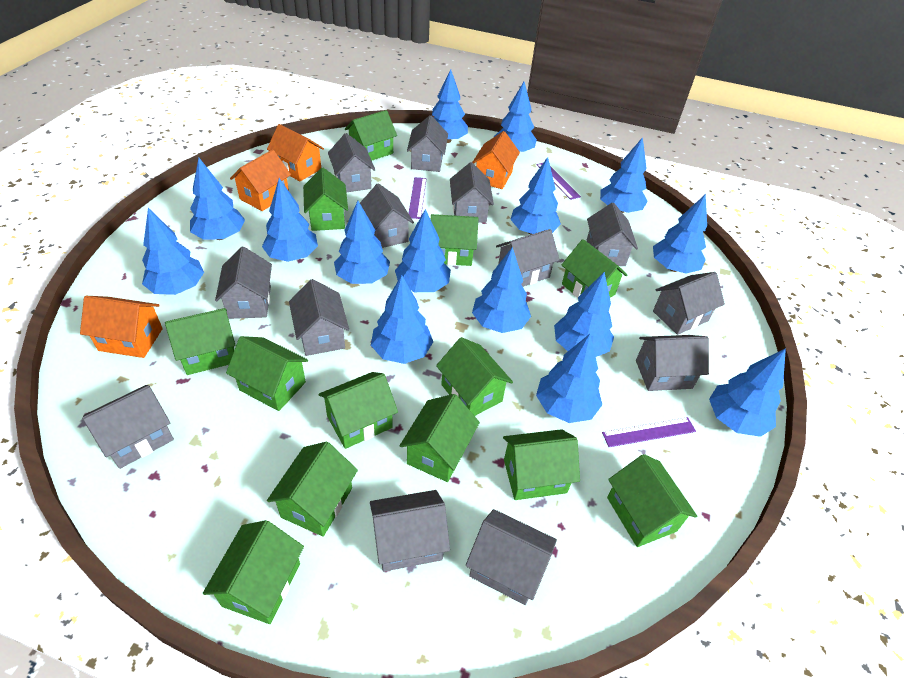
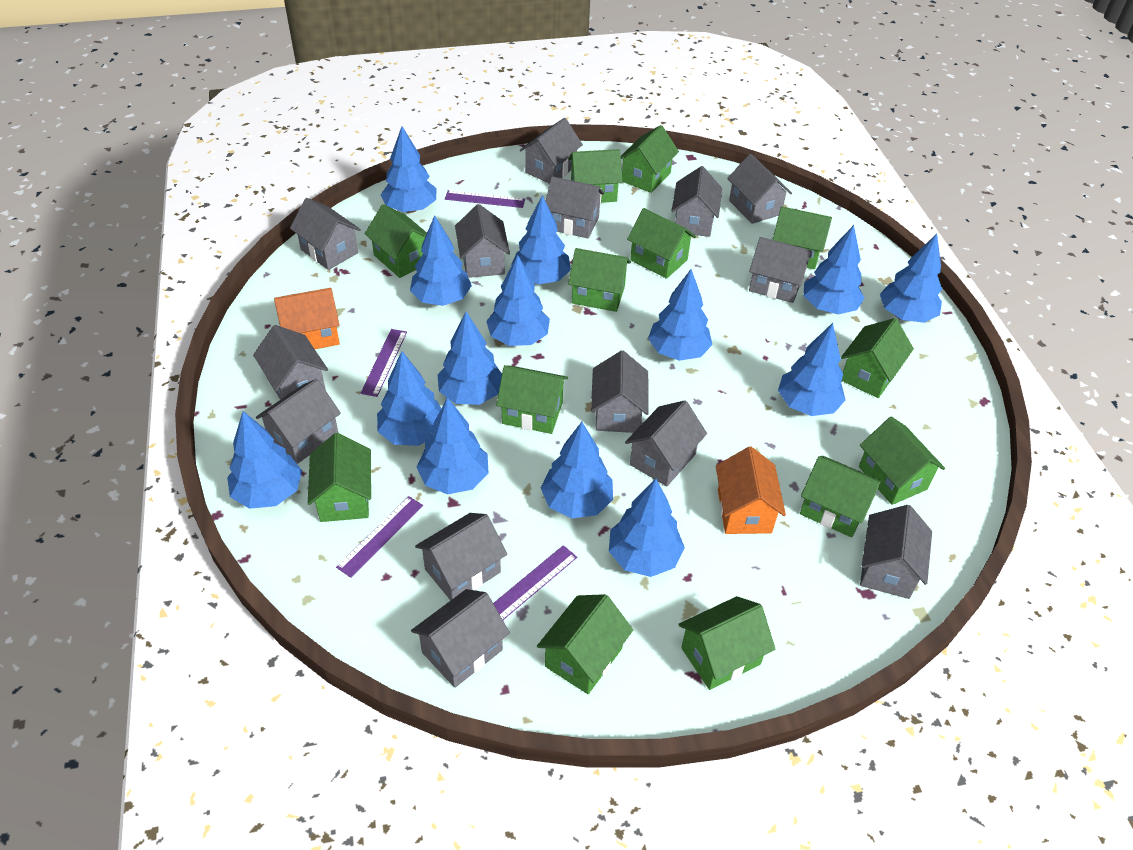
blue tree: 15 -> 14
grey house: 13 -> 14
orange house: 4 -> 2
purple ruler: 3 -> 4

